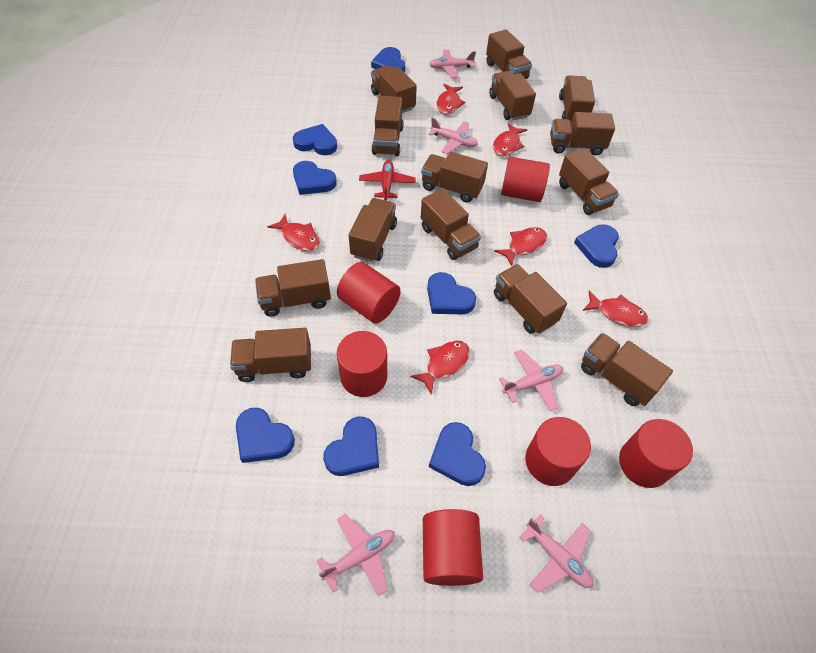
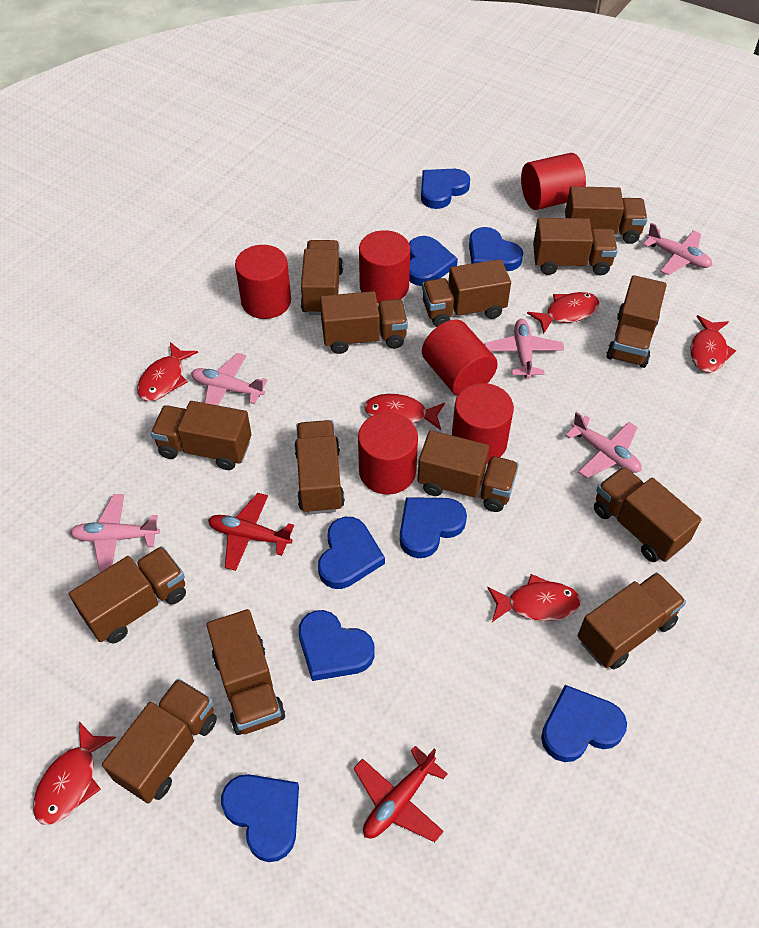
red plane: 1 -> 2

